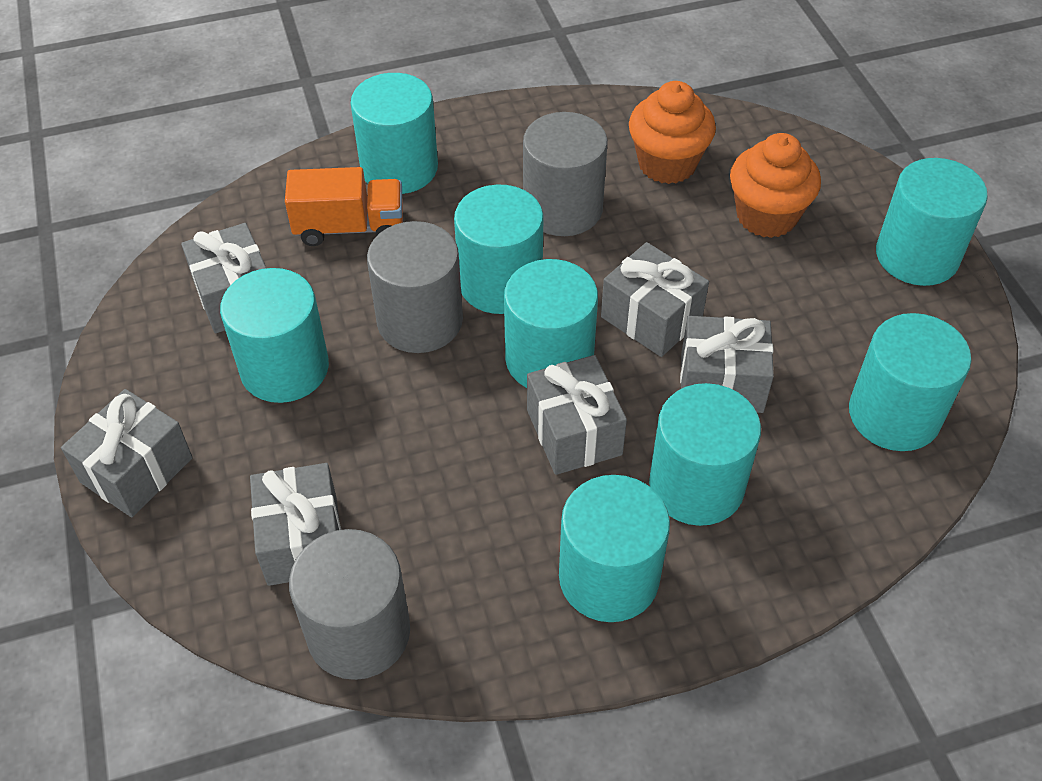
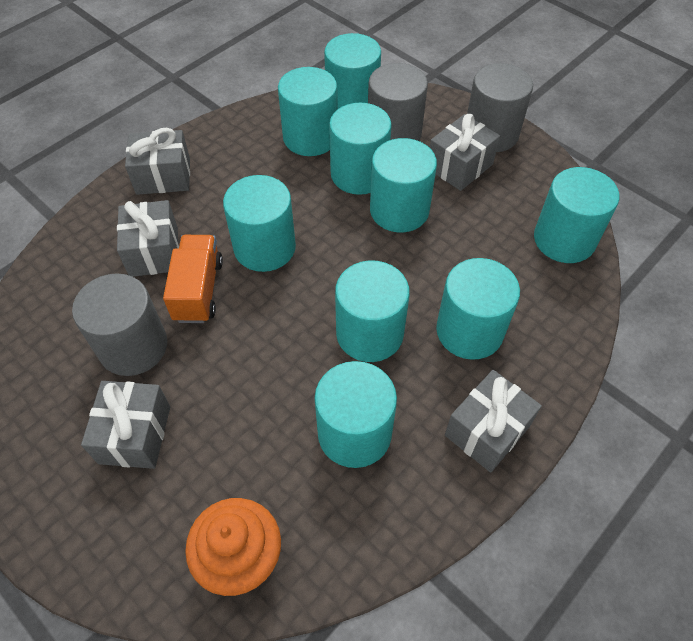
grey gift: 6 -> 5
orange cupcake: 2 -> 1
turquoise cylinder: 8 -> 9

